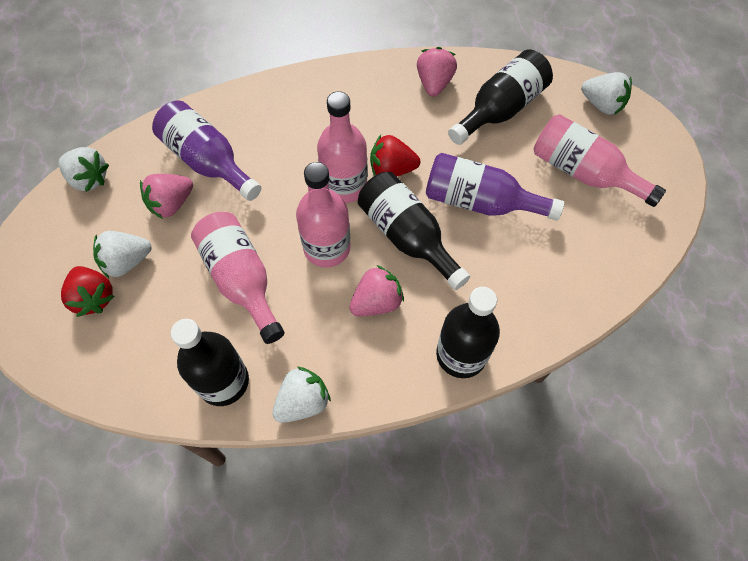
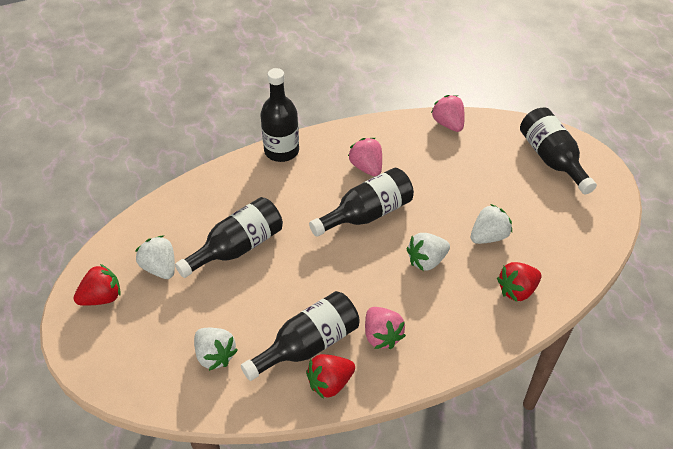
black bottle: 4 -> 5
pink bottle: 4 -> 0
purple bottle: 2 -> 0
red strawberry: 2 -> 3

